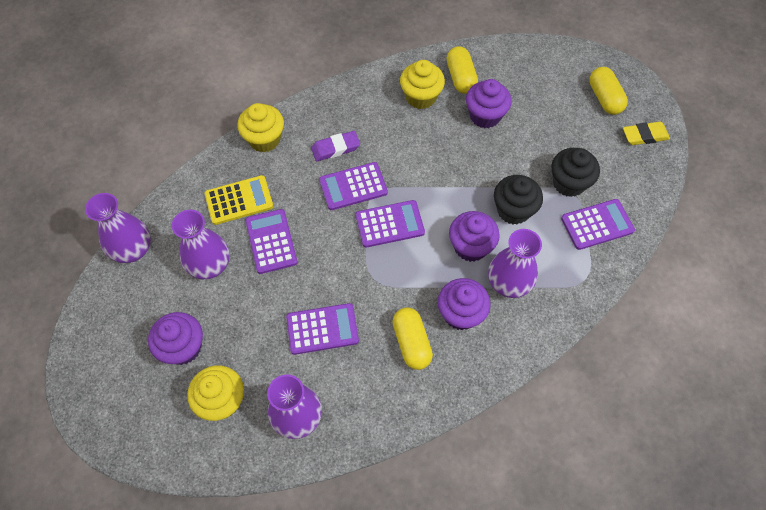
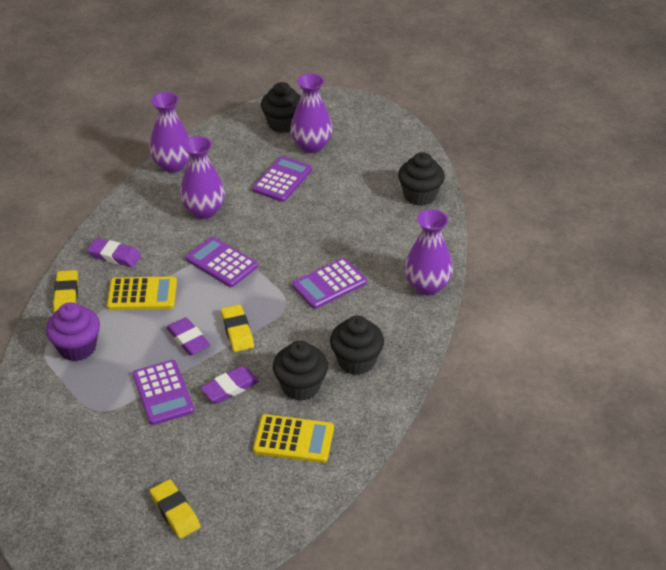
black cupcake: 2 -> 4
purple calculator: 5 -> 4
purple cupcake: 4 -> 1
purple eraser: 1 -> 3
yellow calculator: 1 -> 2
yellow capsule: 3 -> 0
yellow cupcake: 3 -> 0
yellow eraser: 1 -> 3

